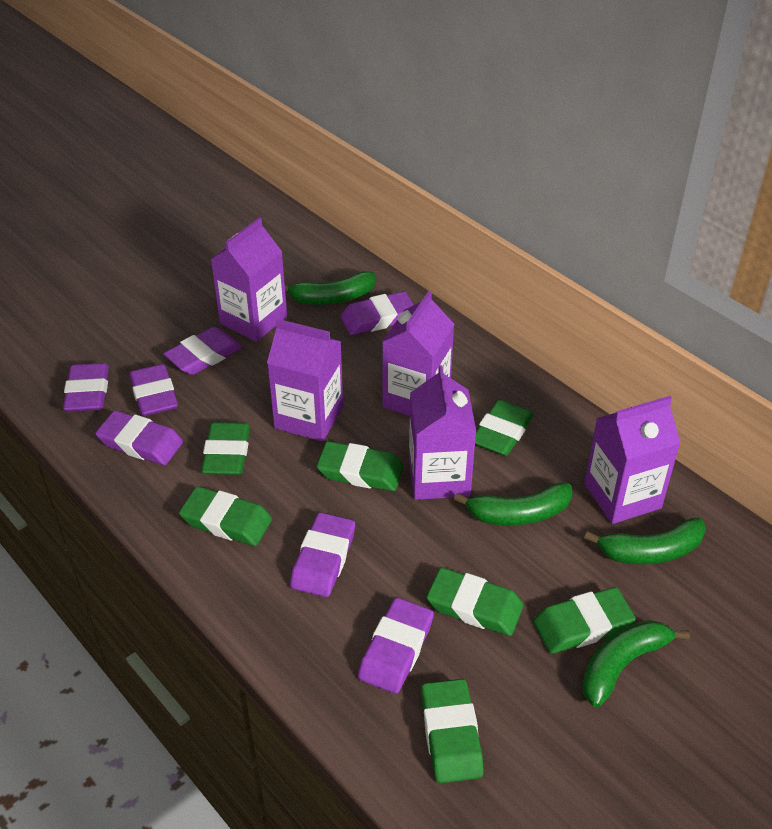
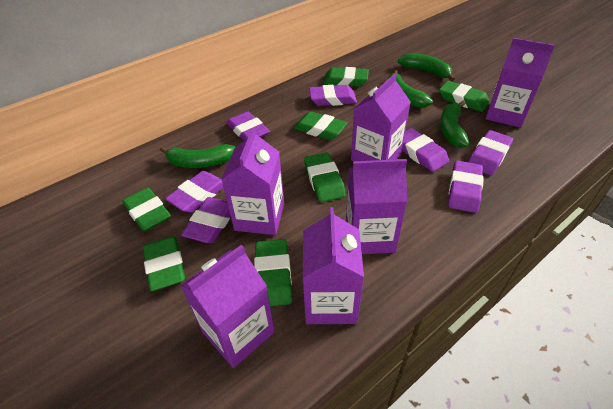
purple carton: 5 -> 6

